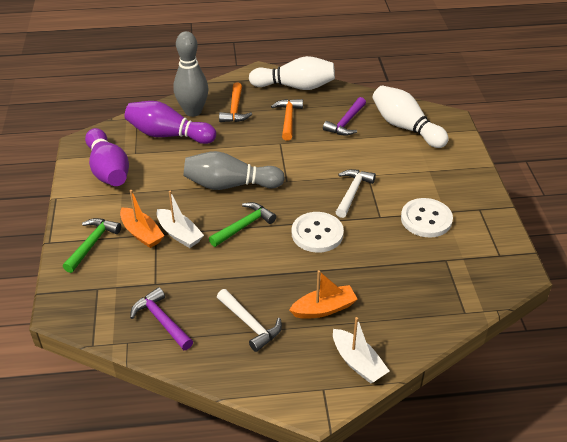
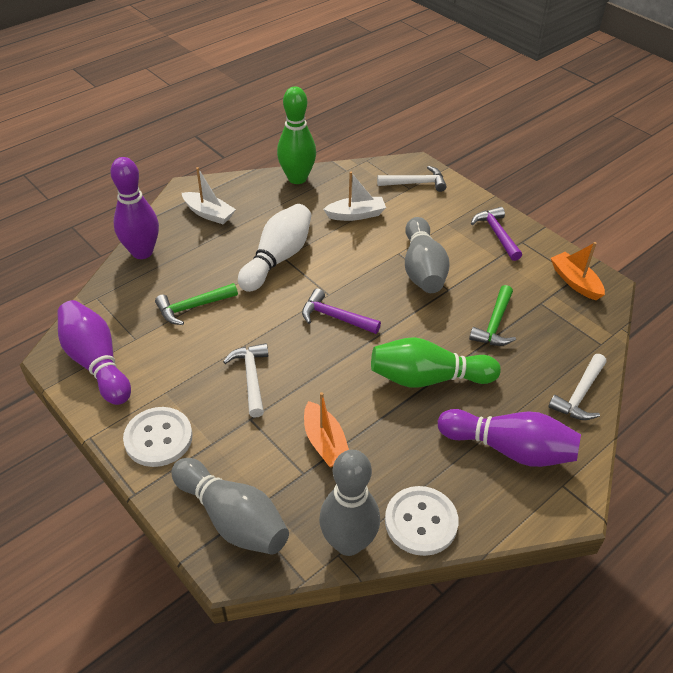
green bowling pin: 0 -> 2
grey bowling pin: 2 -> 3
orange hammer: 2 -> 0
purple bowling pin: 2 -> 3
white bowling pin: 2 -> 1
white hammer: 2 -> 3

